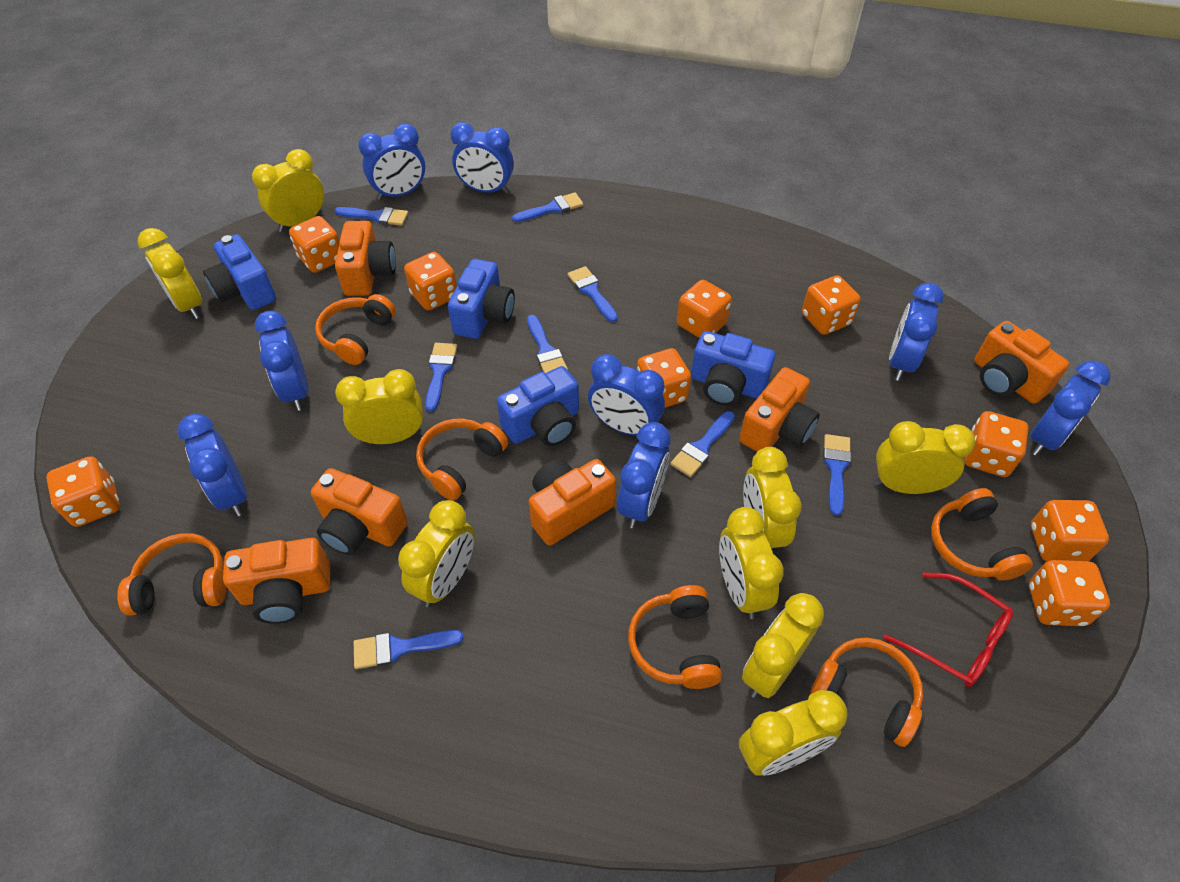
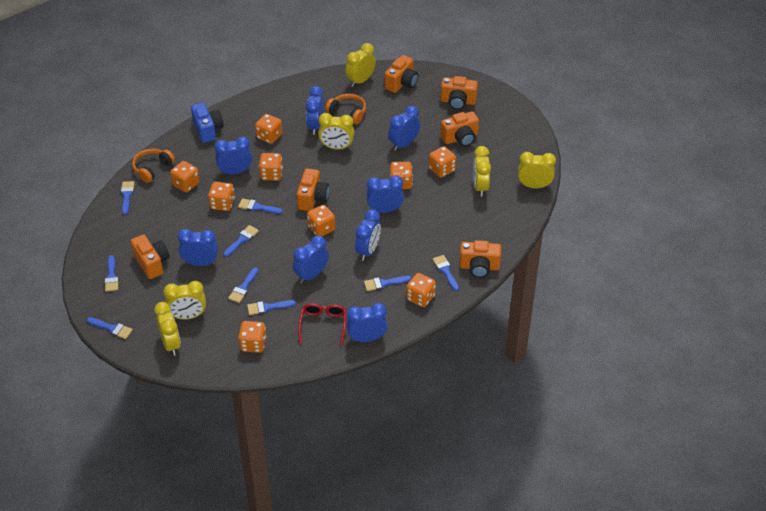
blue brush: 8 -> 9
blue camera: 4 -> 1
orange headphones: 6 -> 2
yellow clock: 9 -> 6

